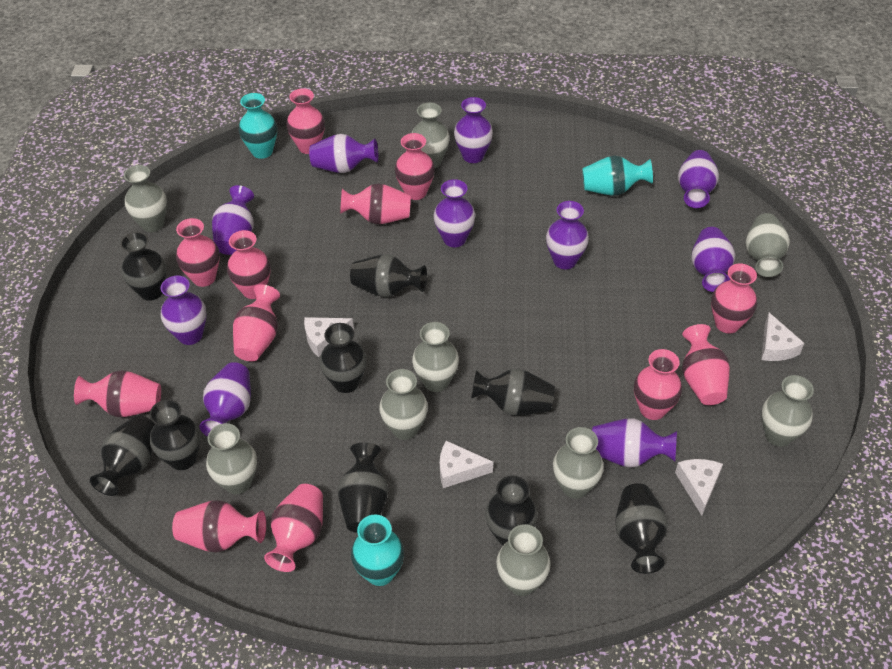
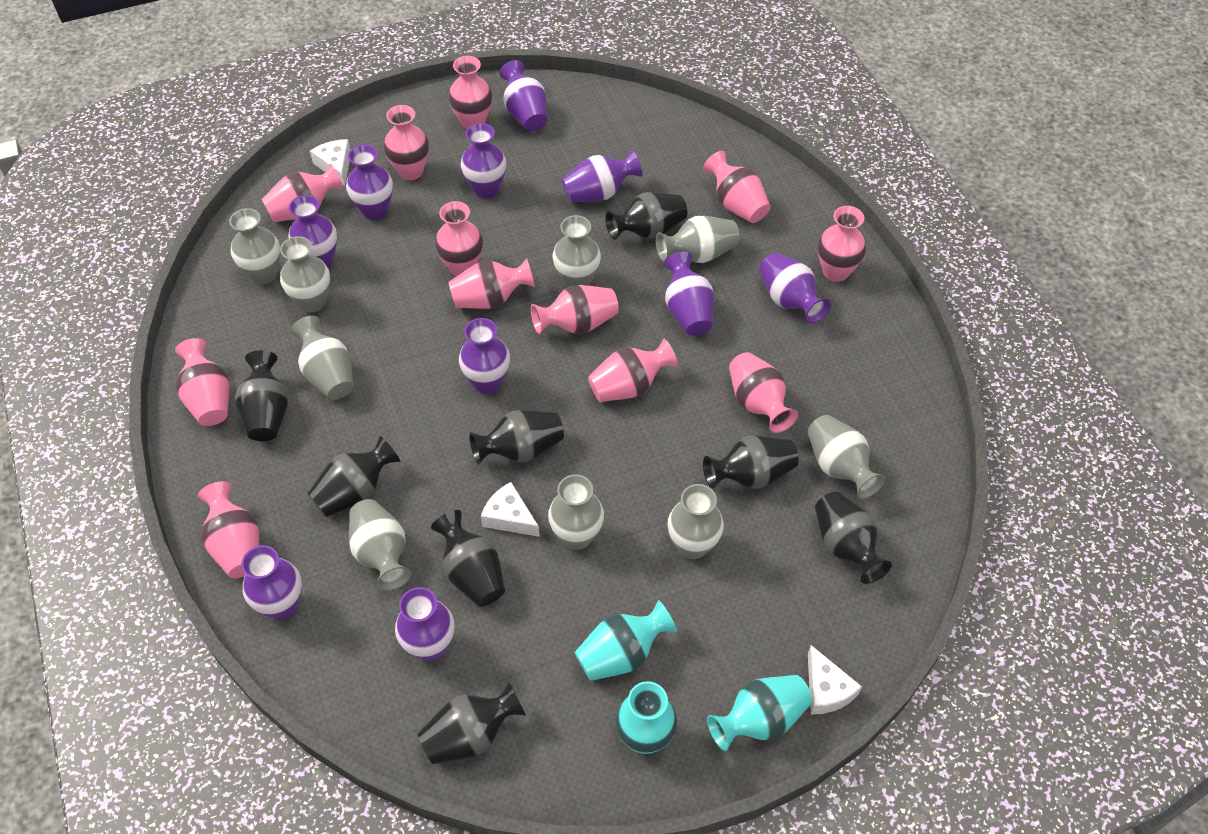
black vase: 9 -> 8
white cheese: 4 -> 3

